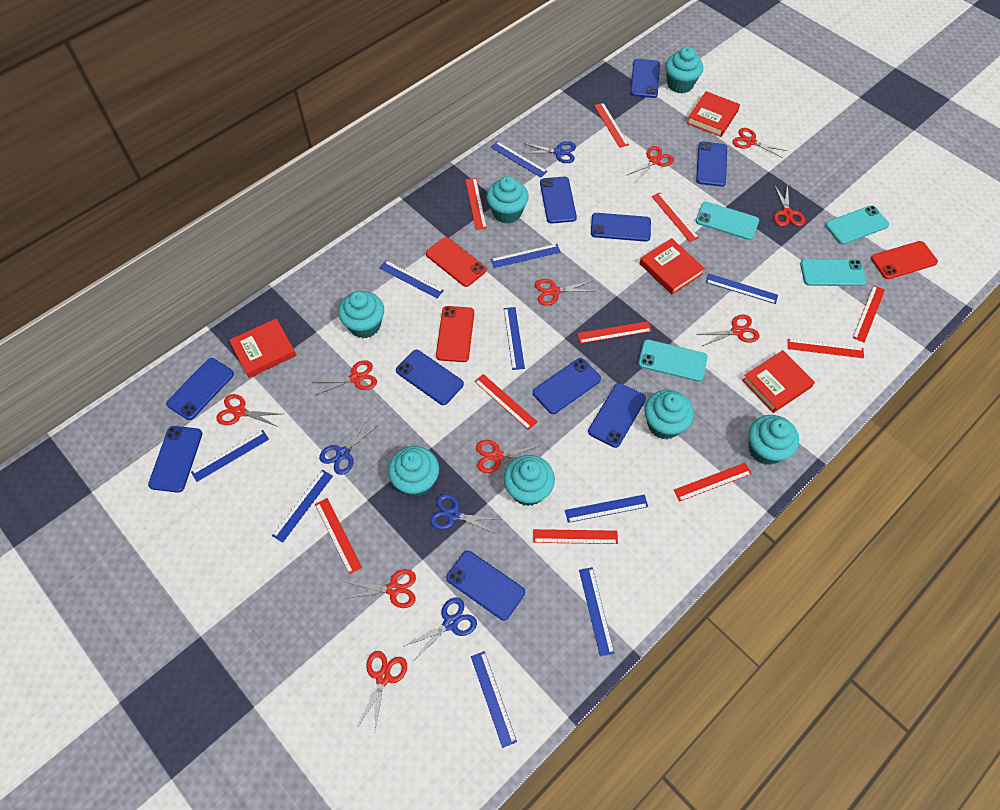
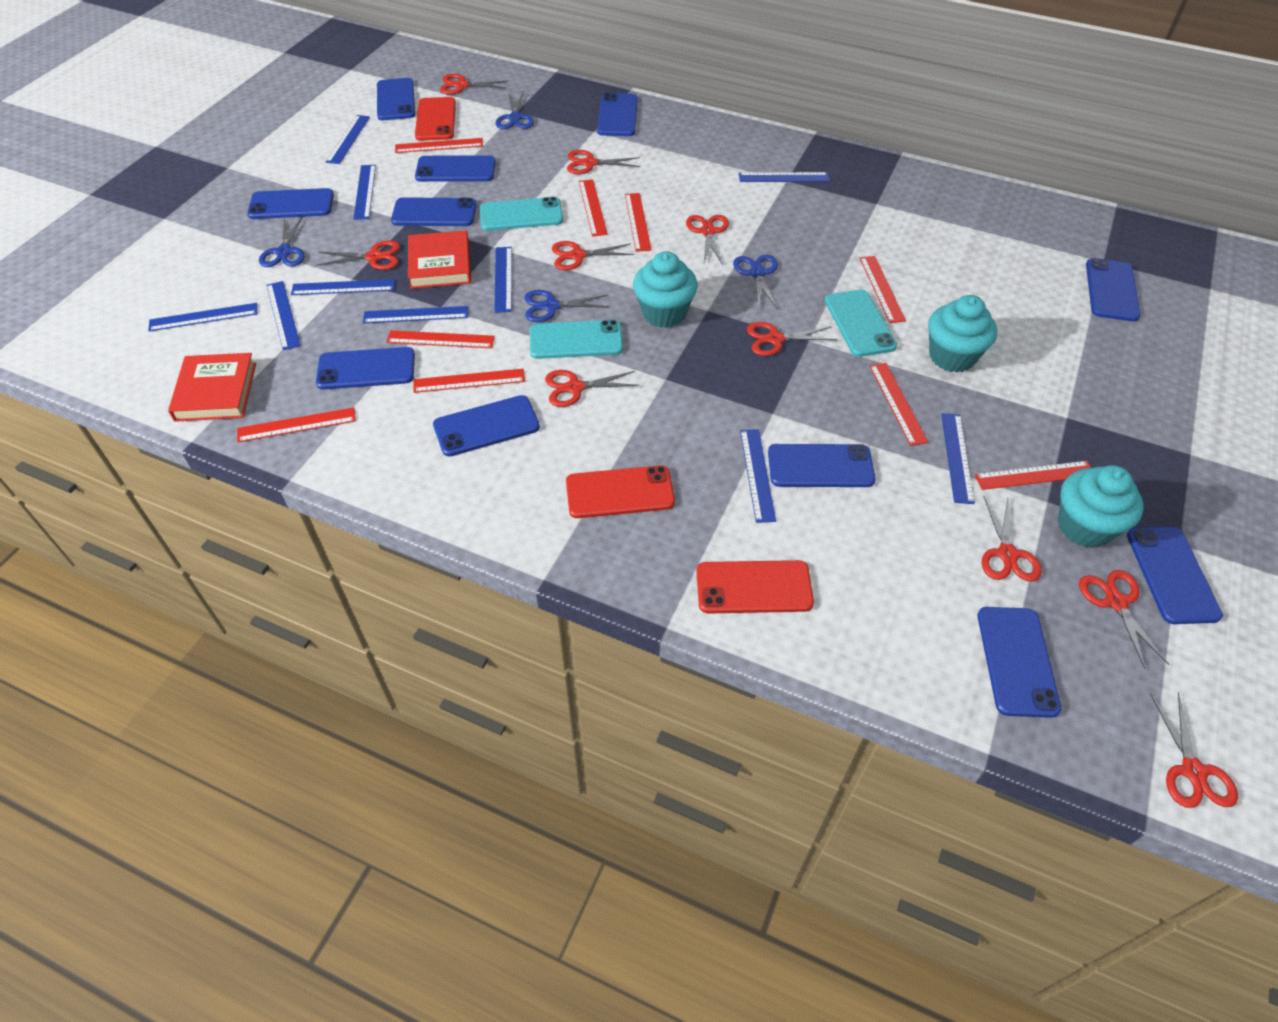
blue phone: 10 -> 11
red book: 4 -> 2
red ruler: 10 -> 9
turquoise cupcake: 7 -> 3
turquoise phone: 4 -> 3

